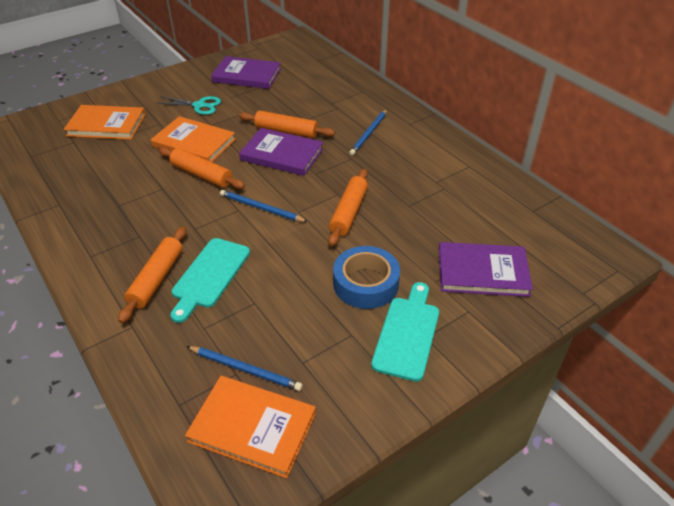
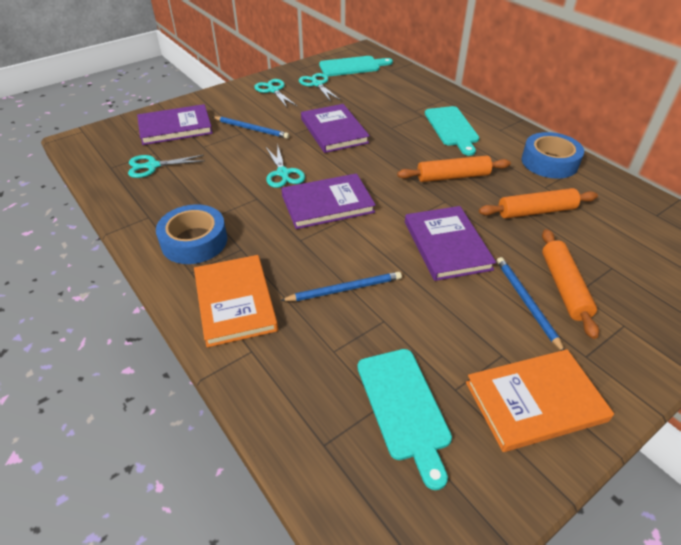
blue tape: 1 -> 2
orange book: 3 -> 2
orange rolling pin: 4 -> 3
purple book: 3 -> 4
turquoise cutting board: 2 -> 3
turquoise scissors: 1 -> 4

